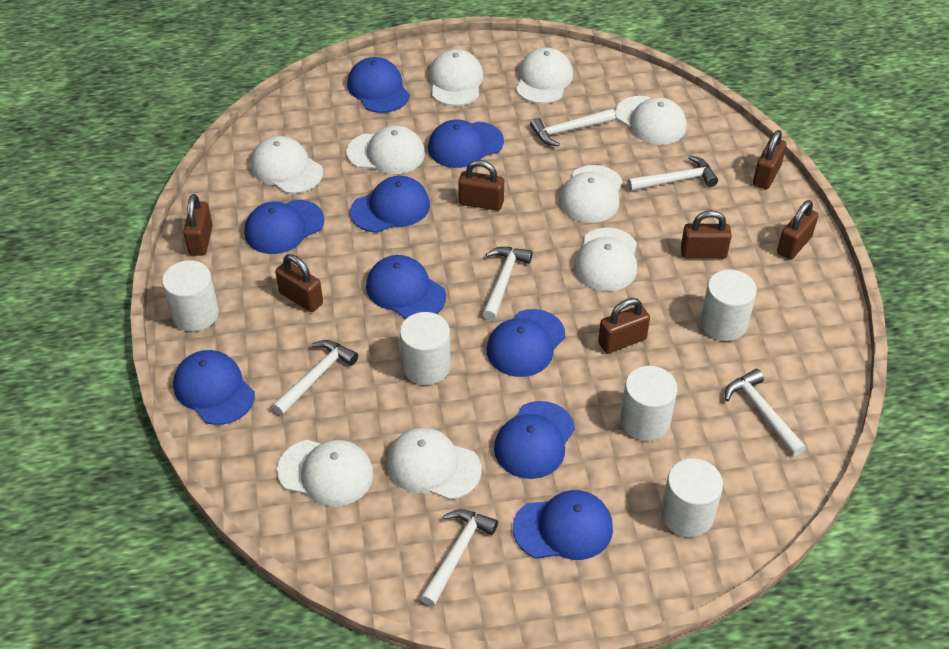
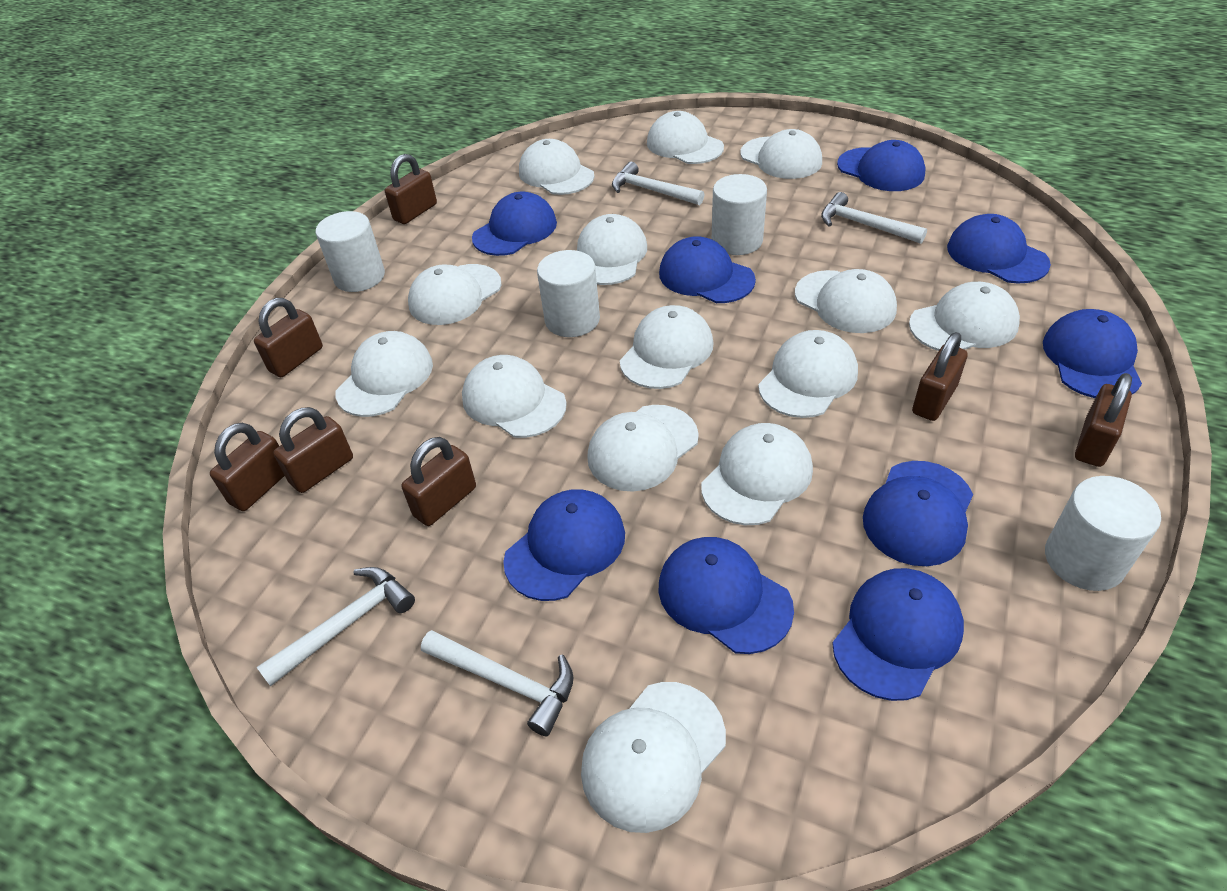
white cap: 9 -> 14
white cylinder: 5 -> 4
white hammer: 6 -> 4

